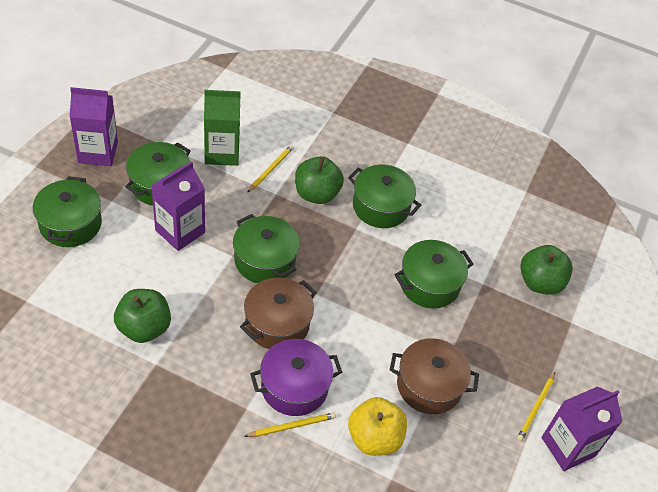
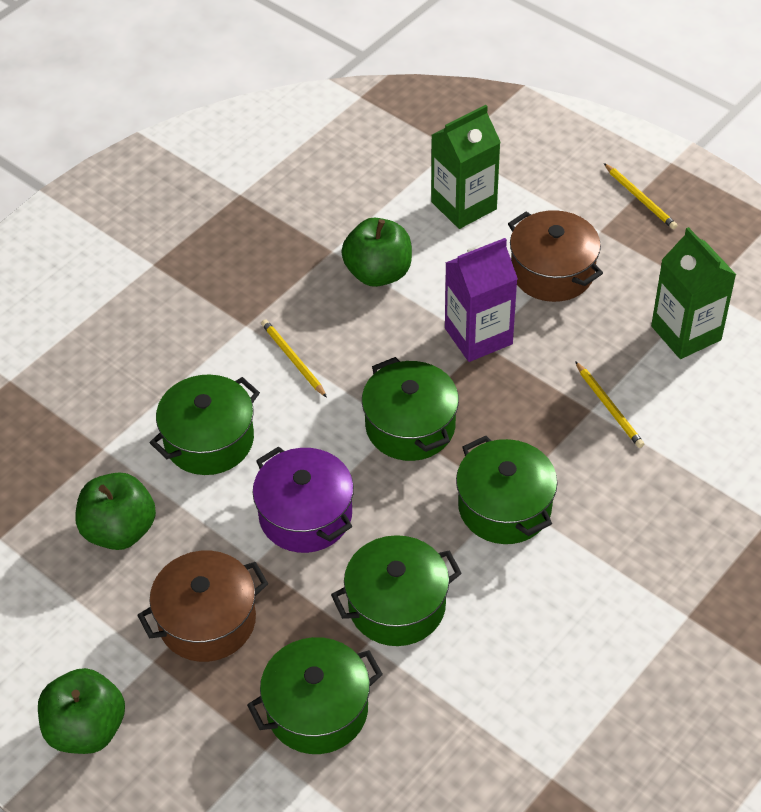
green carton: 1 -> 2
purple carton: 3 -> 1
yellow apple: 1 -> 0

